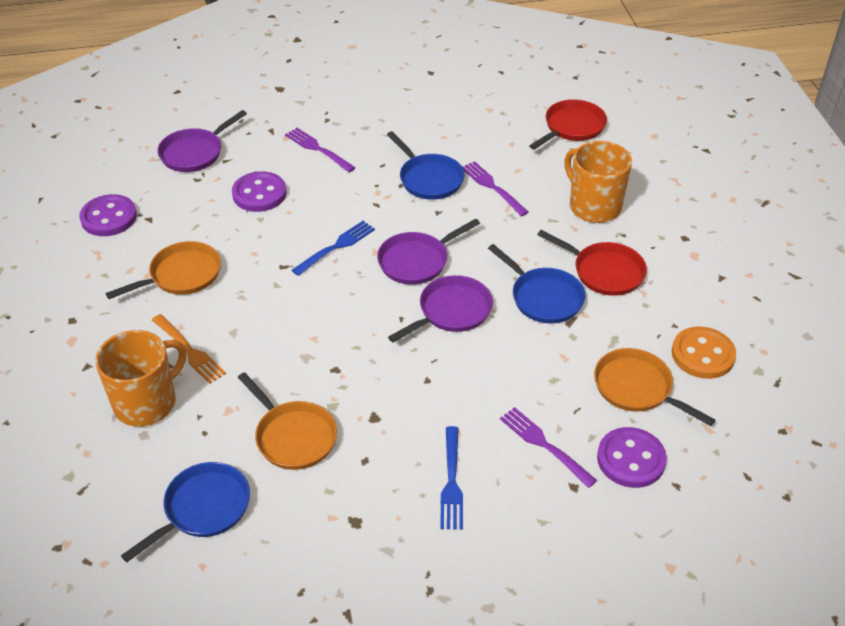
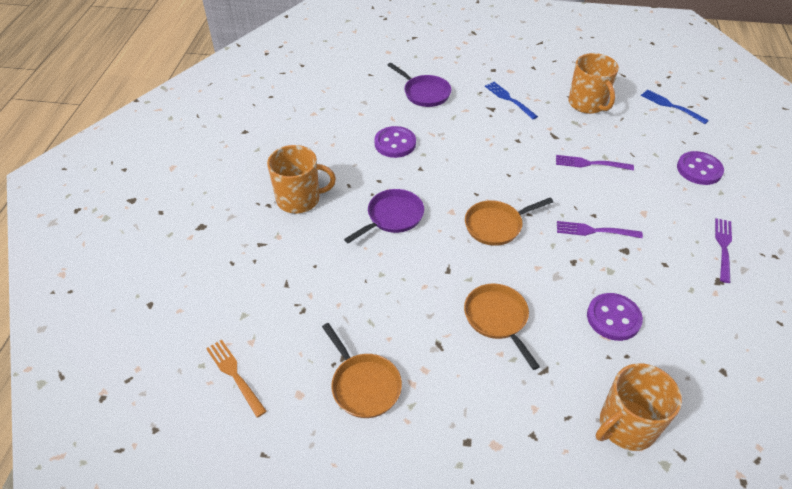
blue pan: 3 -> 0
orange button: 1 -> 0
orange mug: 2 -> 3
purple pan: 3 -> 2
red pan: 2 -> 0

